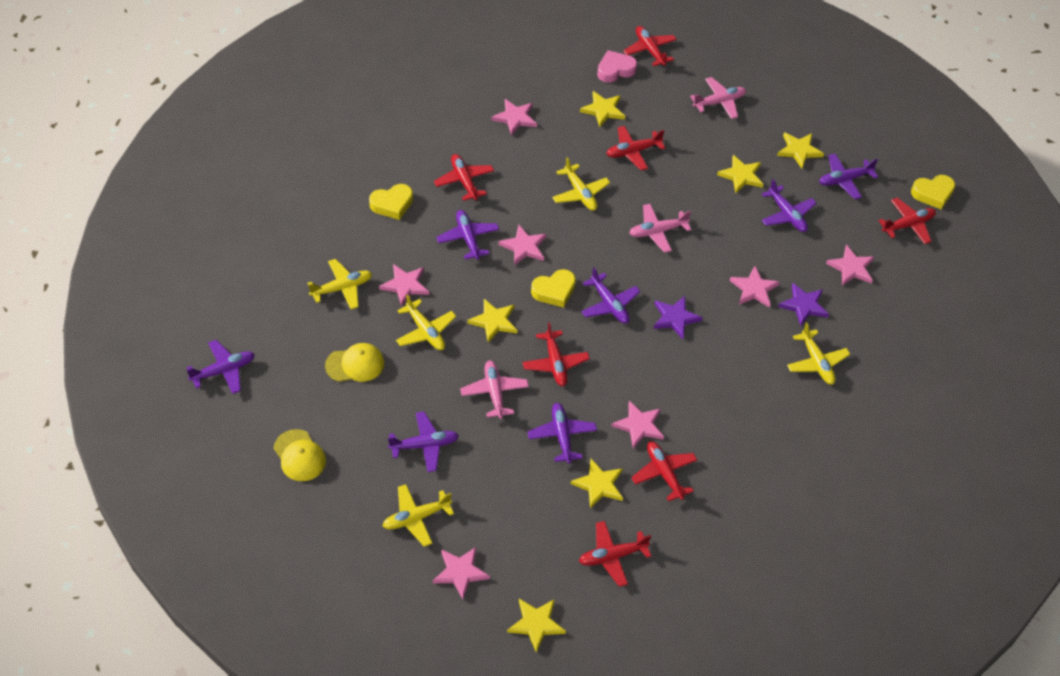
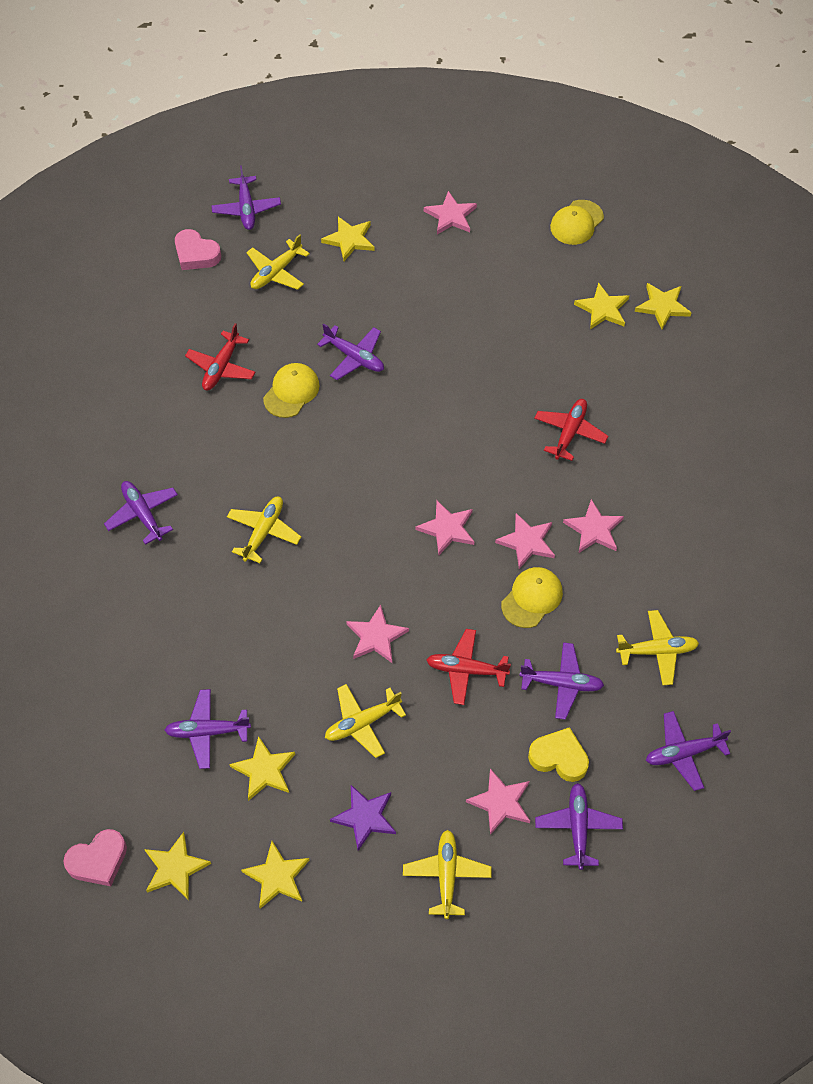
pink heart: 1 -> 2
pink plane: 3 -> 0
pink star: 7 -> 6
purple star: 2 -> 1
red plane: 7 -> 3
yellow cap: 2 -> 3
yellow heart: 3 -> 1

